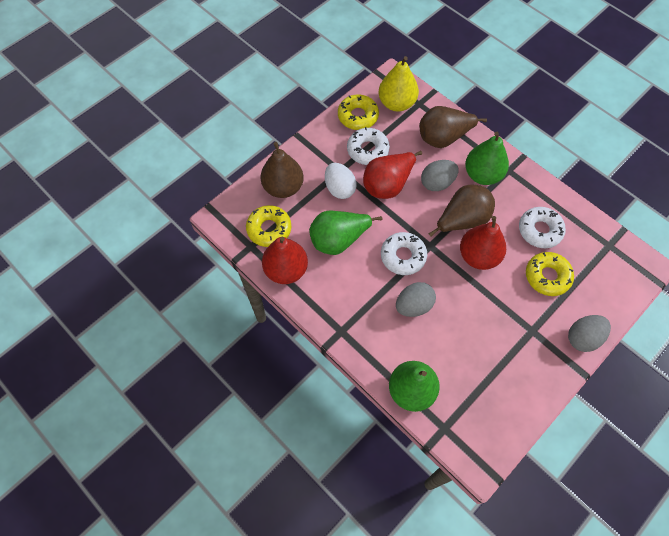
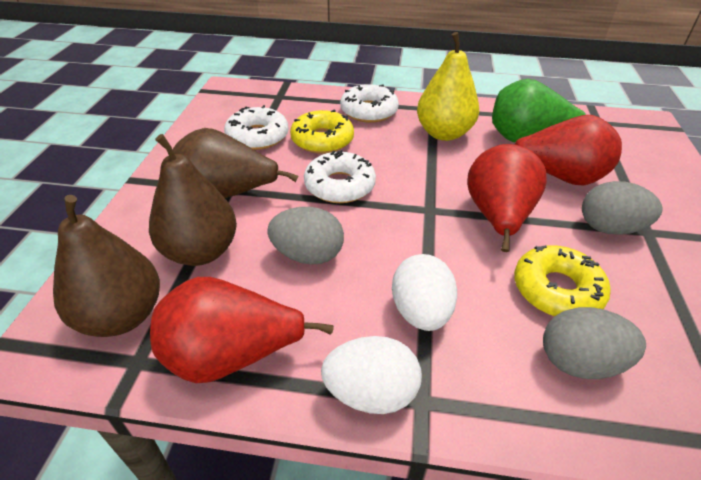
green pear: 3 -> 1
white egg: 1 -> 2
yellow donut: 3 -> 2

